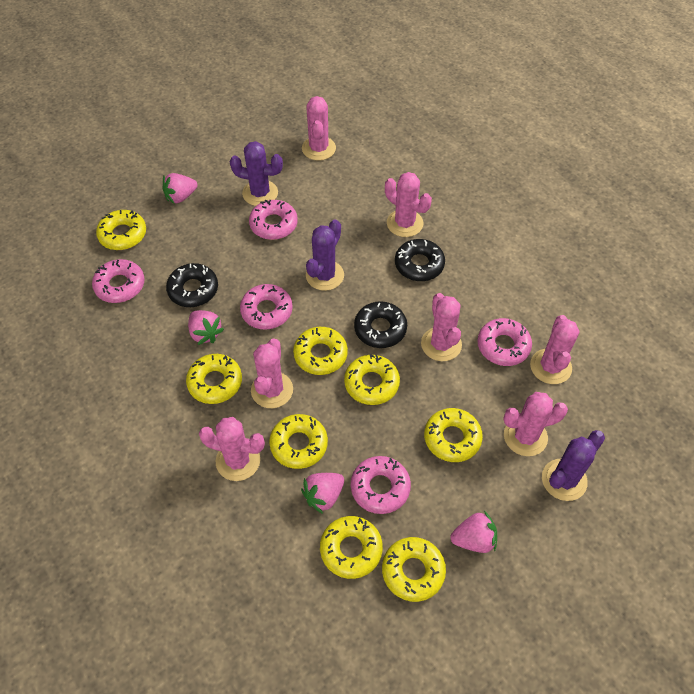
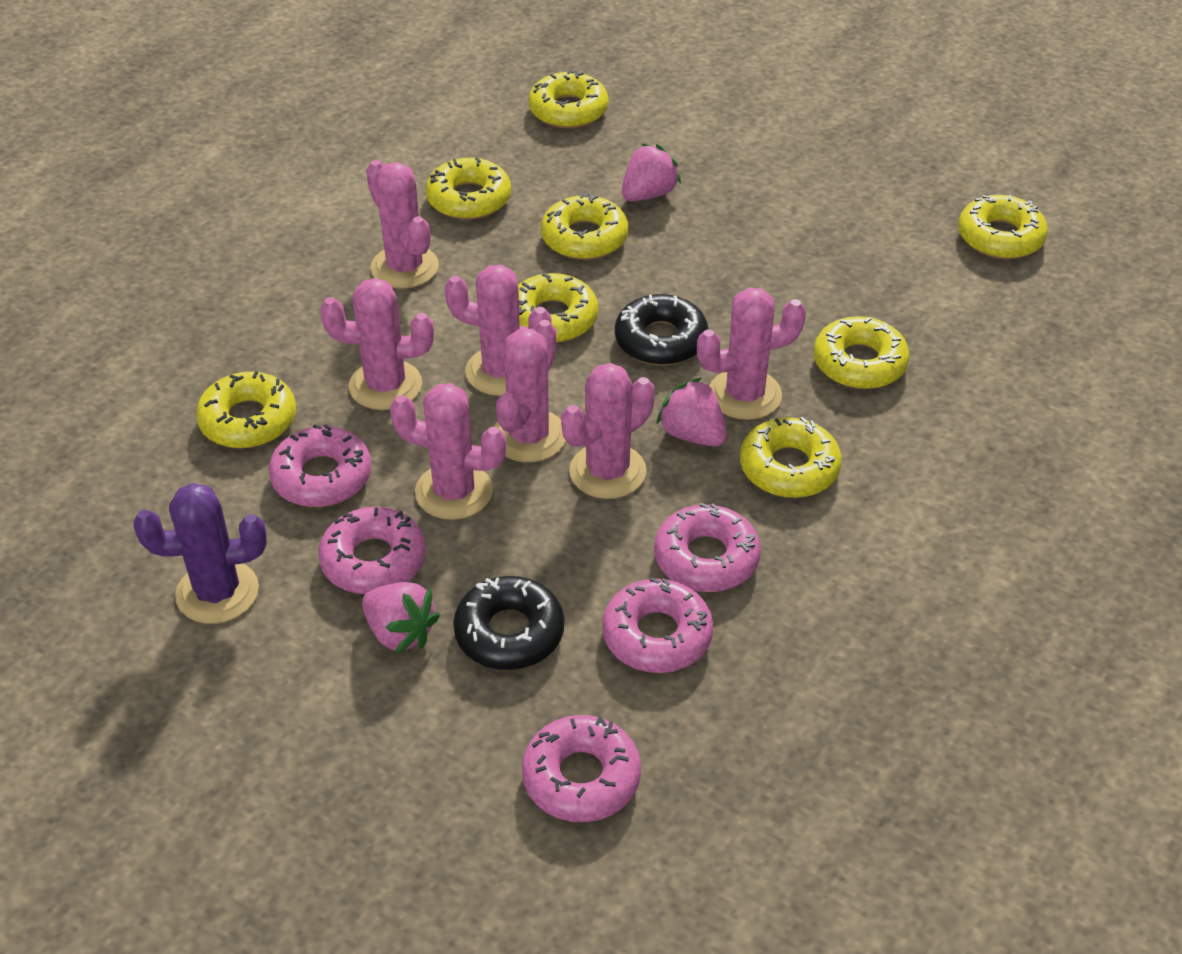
black donut: 3 -> 2
pink strawberry: 4 -> 3
purple cactus: 3 -> 1

